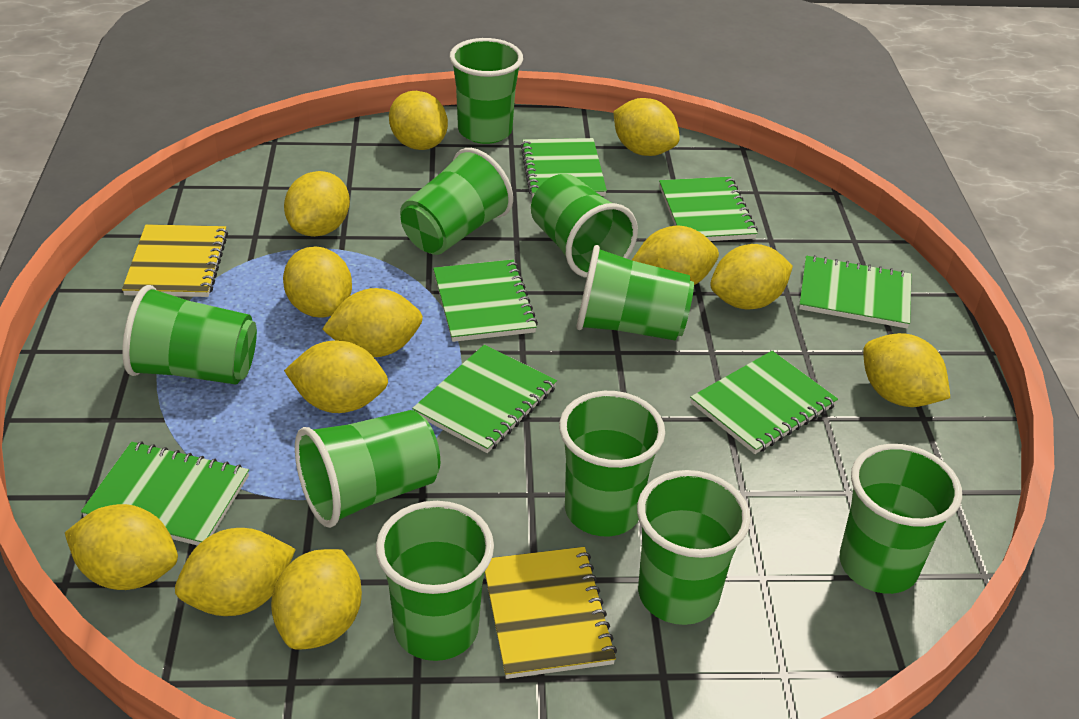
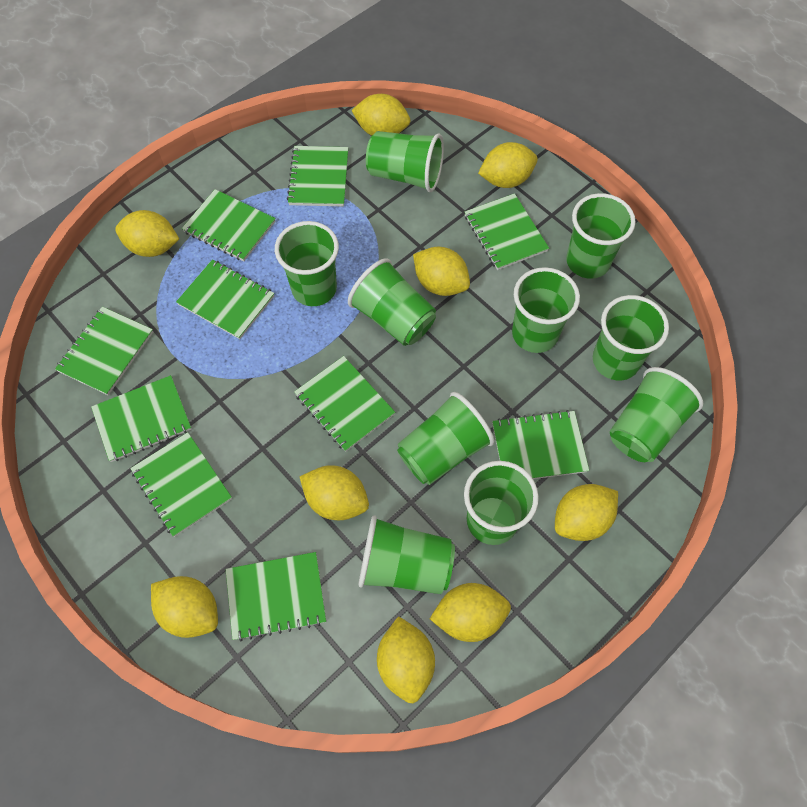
green notebook: 7 -> 10
yellow lemon: 12 -> 9
yellow notebook: 2 -> 0

